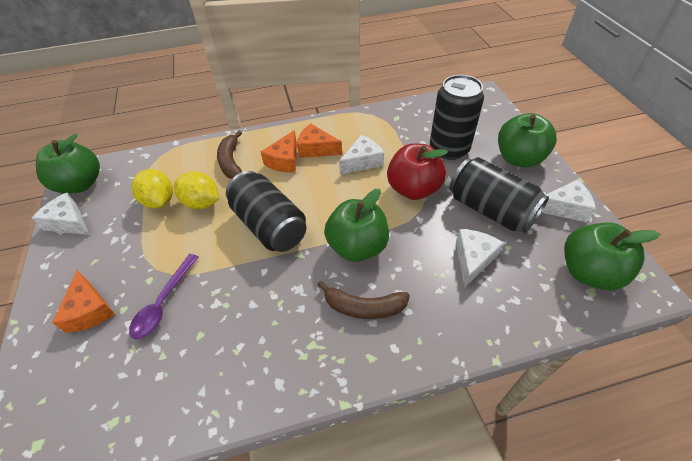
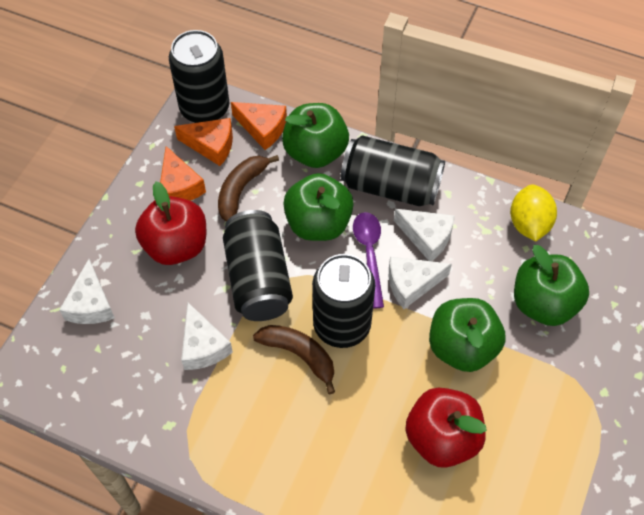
black can: 3 -> 4
red apple: 1 -> 2
yellow lemon: 2 -> 1

